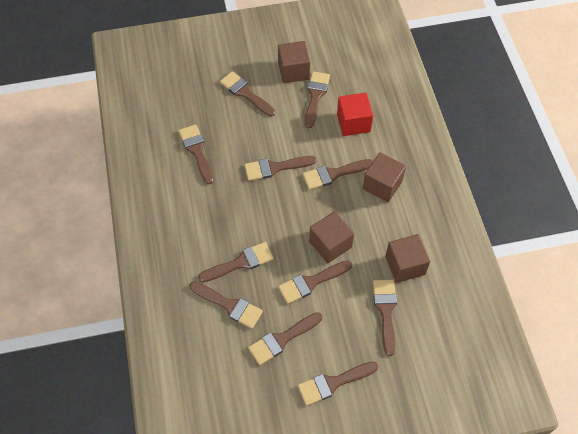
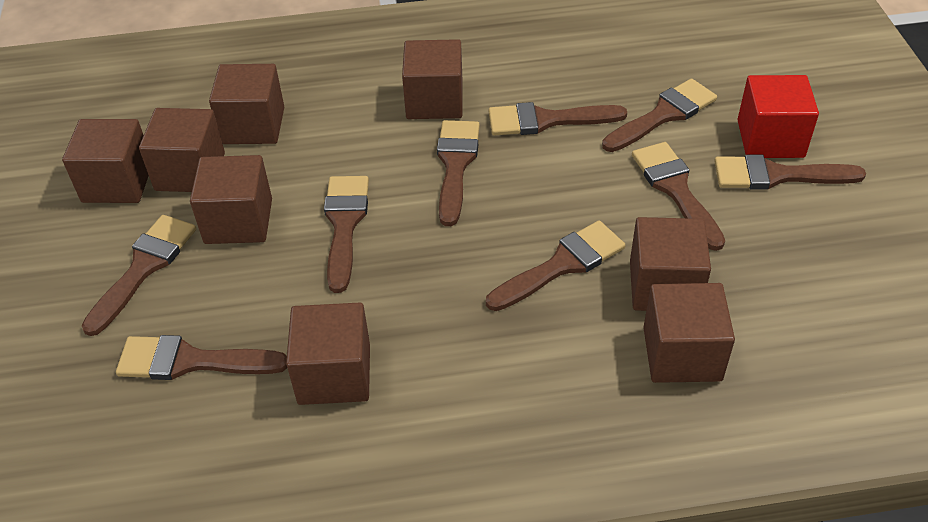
brown brush: 11 -> 9
brown cube: 4 -> 8

